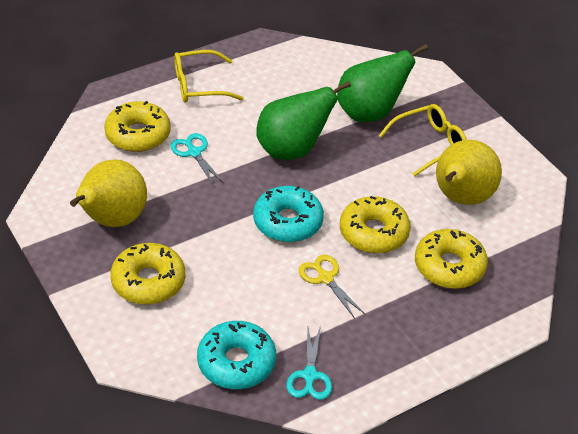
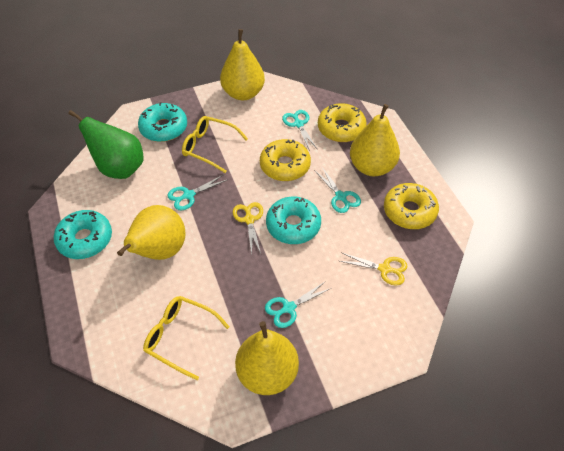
green pear: 2 -> 1
turquoise donut: 2 -> 3
turquoise scissors: 2 -> 4
yellow donut: 4 -> 3
yellow pear: 2 -> 4
yellow scissors: 1 -> 2

